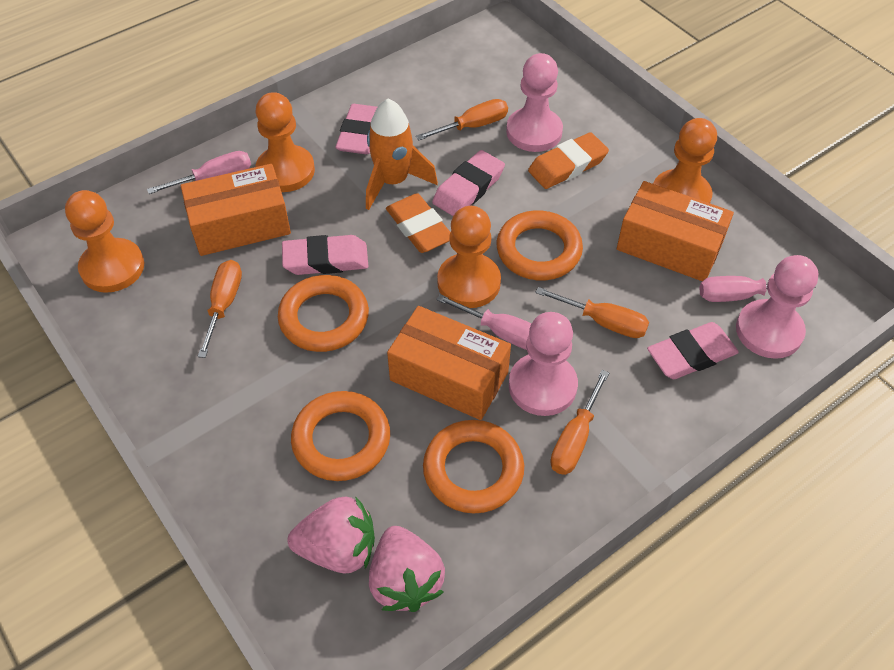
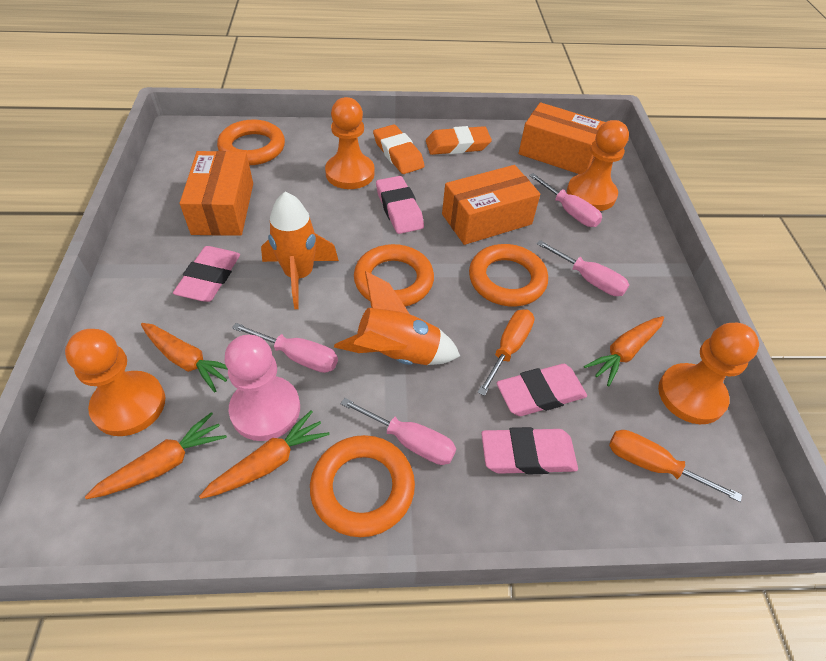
orange carrot: 0 -> 4
orange rocket: 1 -> 2
orange screwdriver: 4 -> 2
pink pawn: 3 -> 1
pink screwdriver: 3 -> 4
pink strawberry: 2 -> 0

